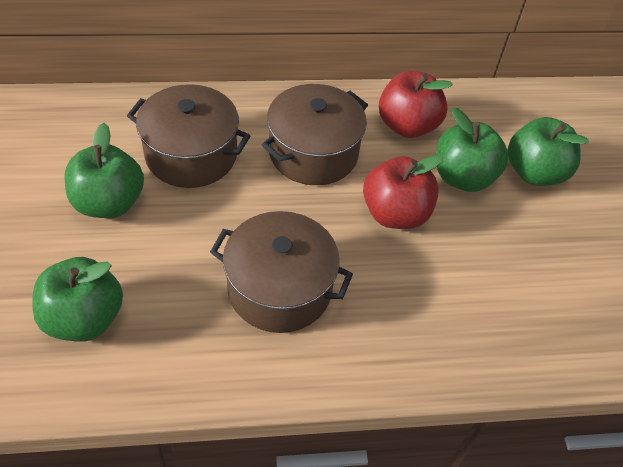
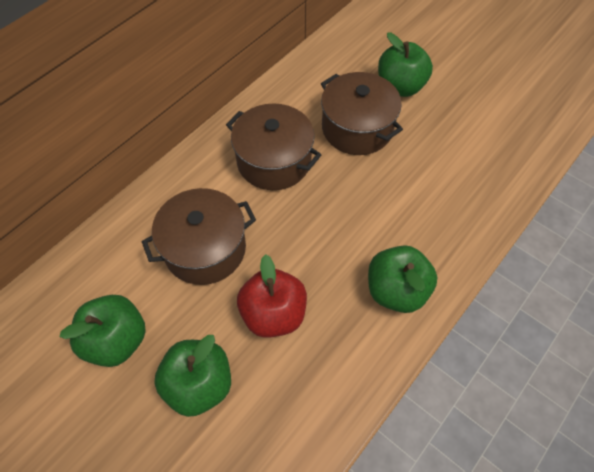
red apple: 2 -> 1

